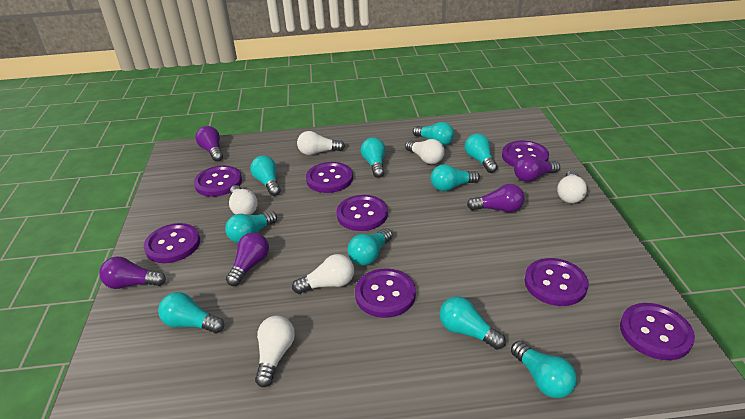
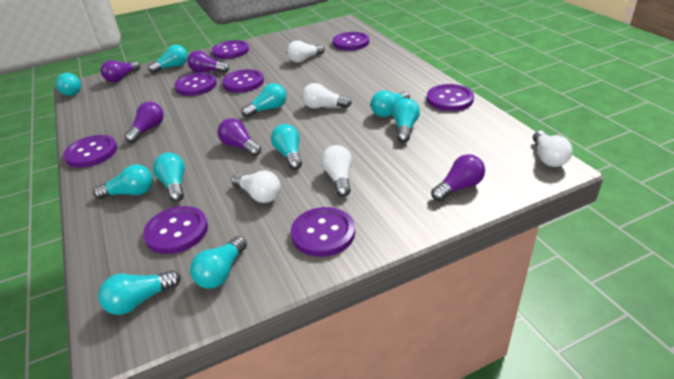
white light bulb: 6 -> 5

